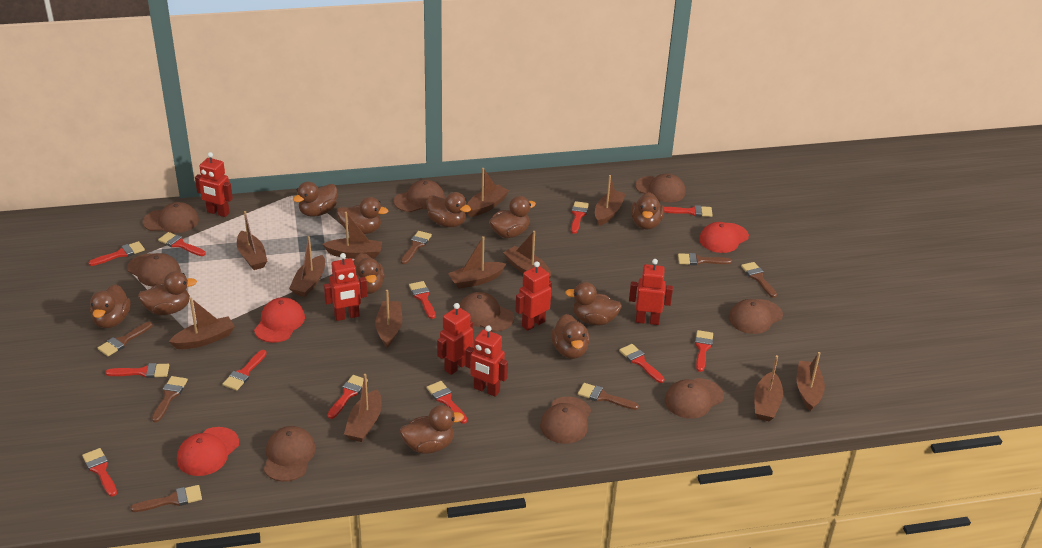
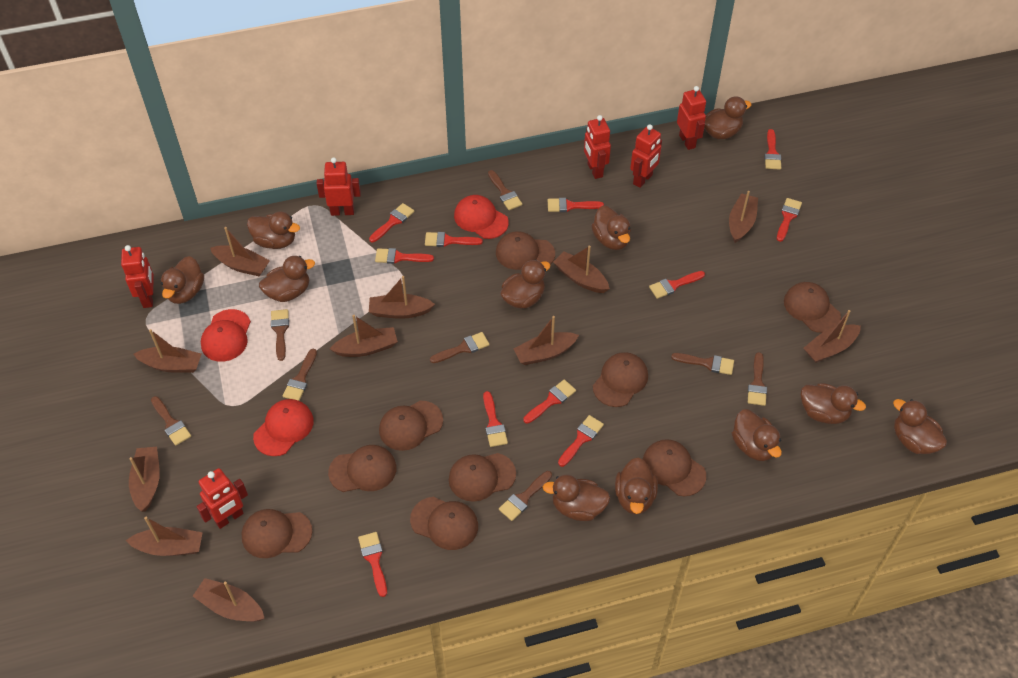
brown boat: 12 -> 11
brown brush: 7 -> 8
red brush: 12 -> 11

